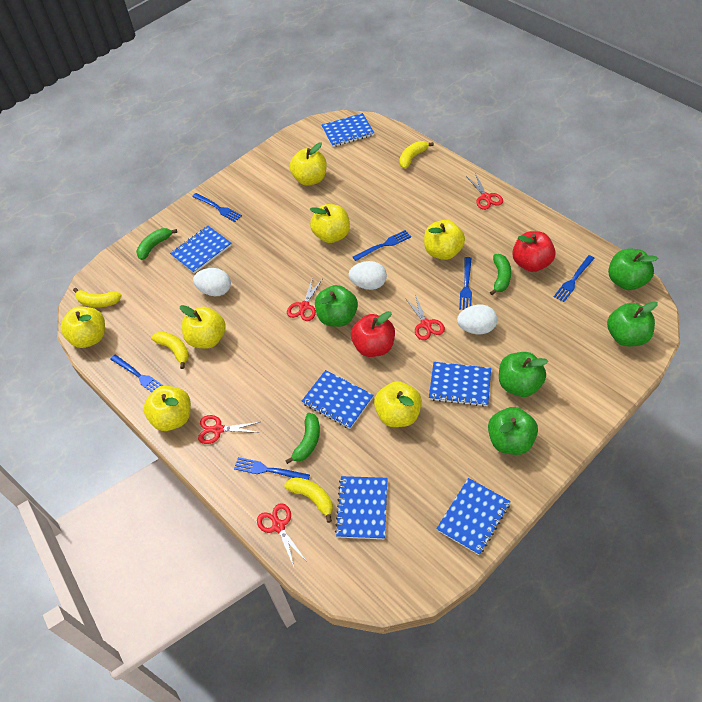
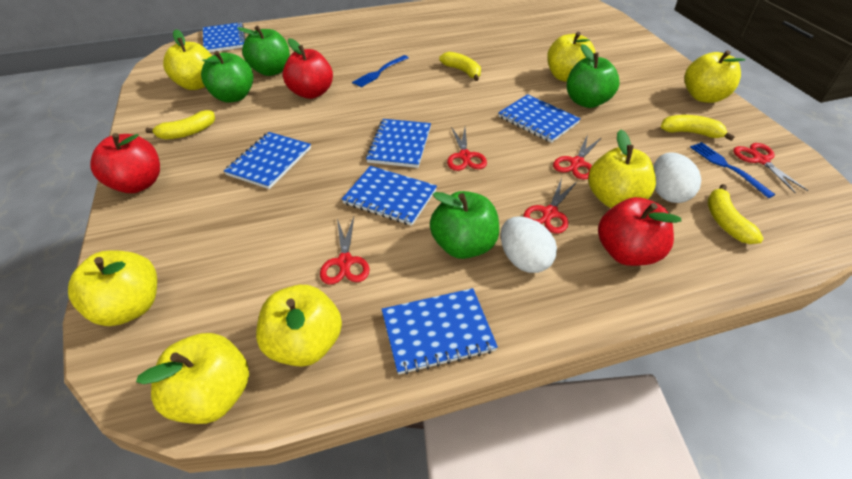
blue fork: 6 -> 2
green apple: 5 -> 4
green banana: 3 -> 0
red apple: 2 -> 3
white egg: 3 -> 2

